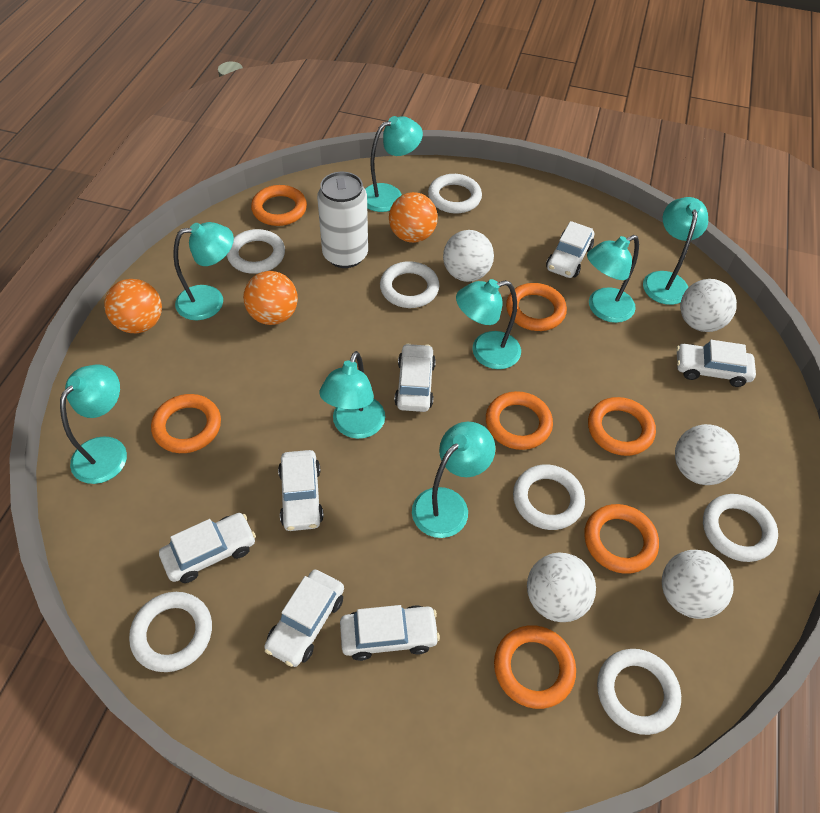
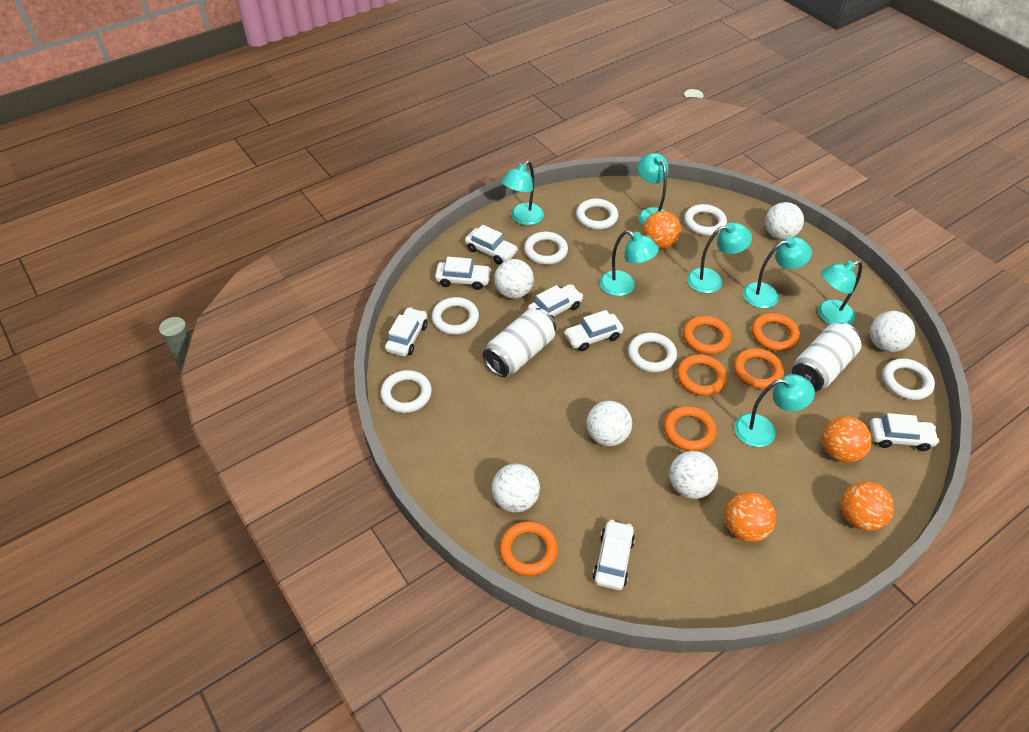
orange ball: 3 -> 4
orange ring: 7 -> 6
turquoise lamp: 8 -> 7
white ball: 5 -> 6
white can: 1 -> 2

